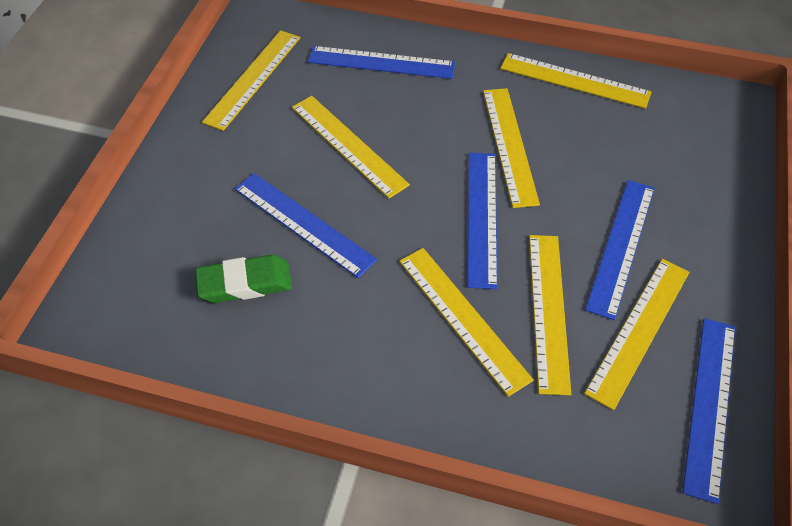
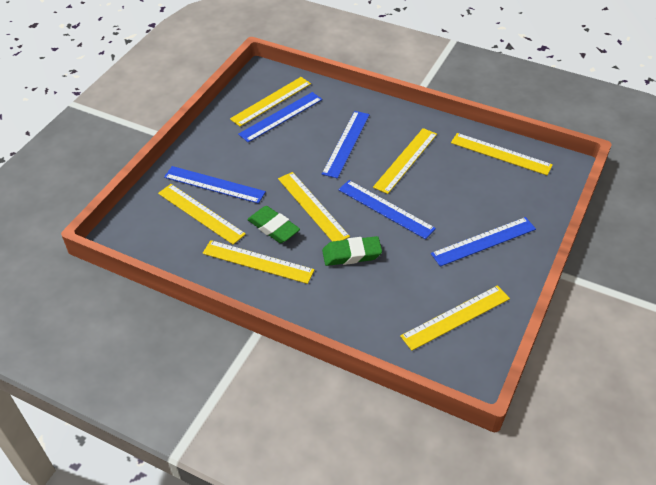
green eraser: 1 -> 2

